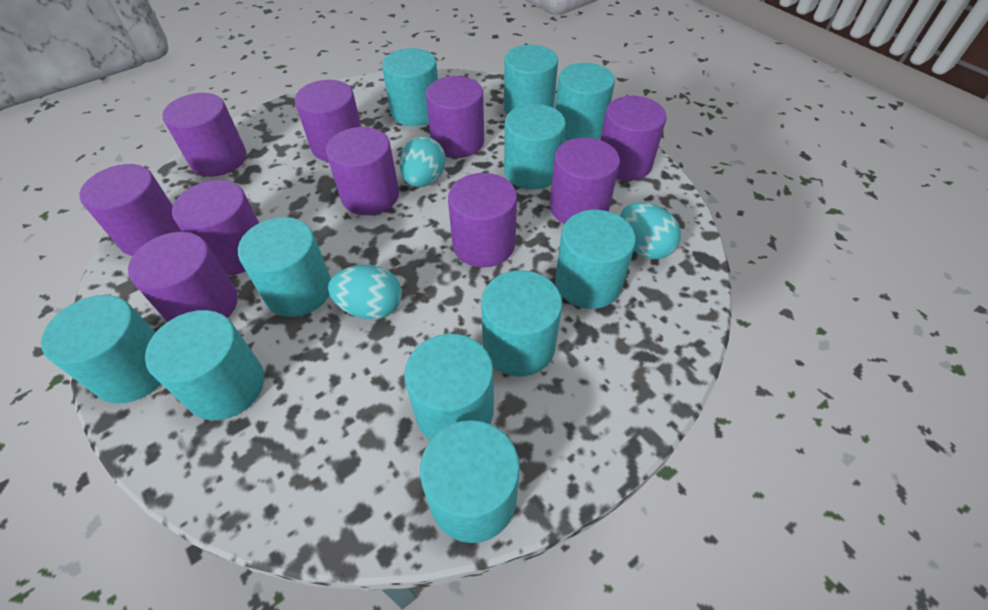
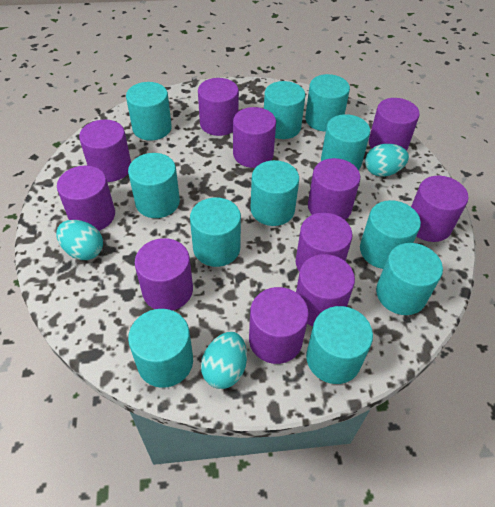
purple cylinder: 10 -> 11

